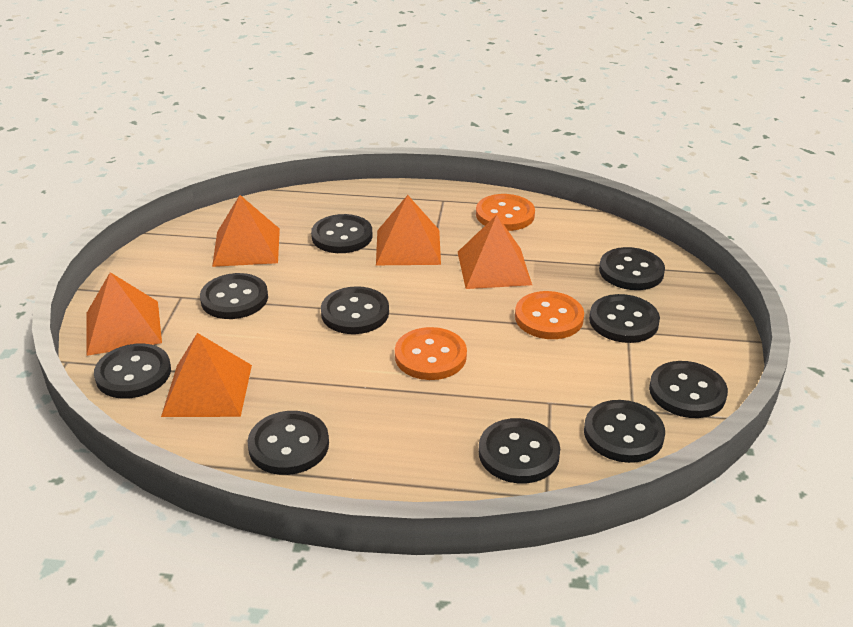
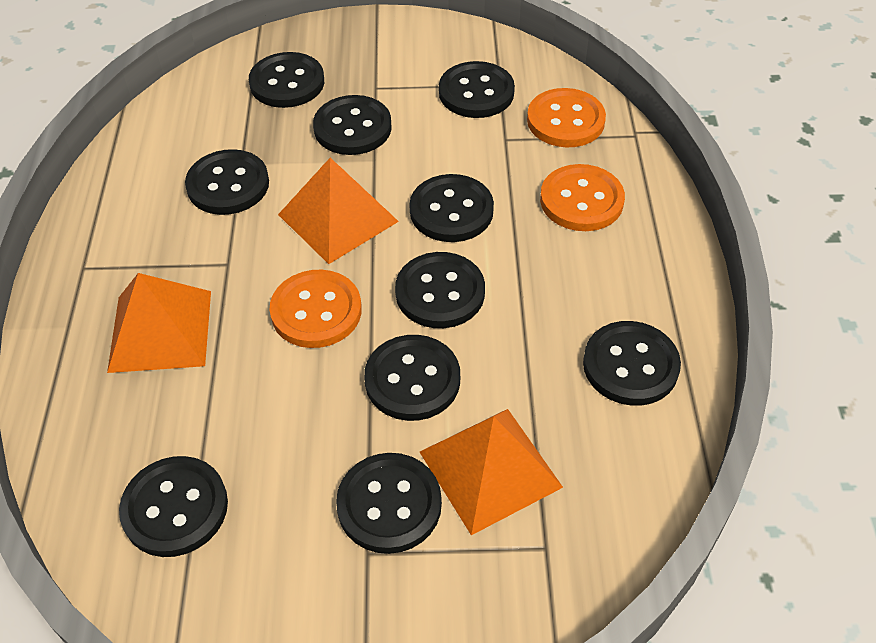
orange pyramid: 5 -> 3

